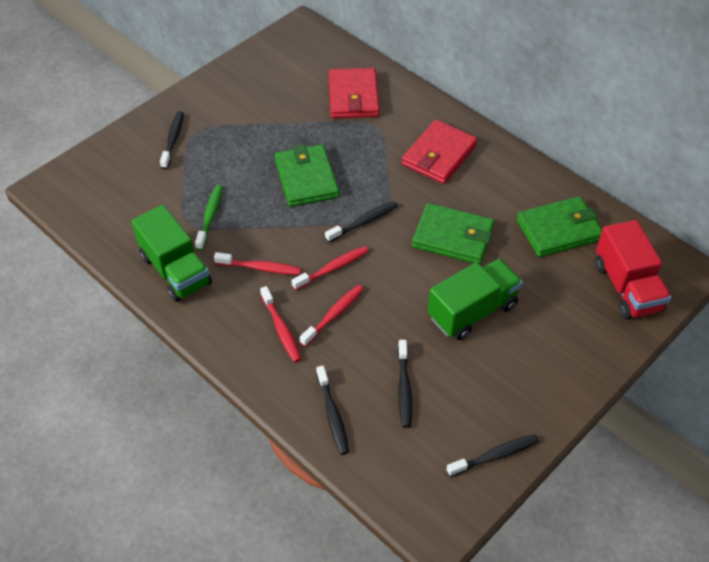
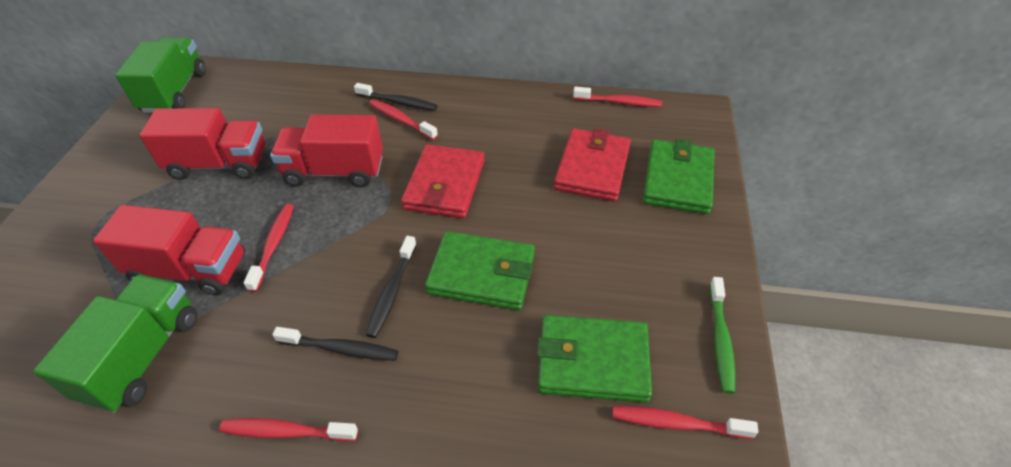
black toothbrush: 5 -> 3
red toothbrush: 4 -> 5
red truck: 1 -> 3

